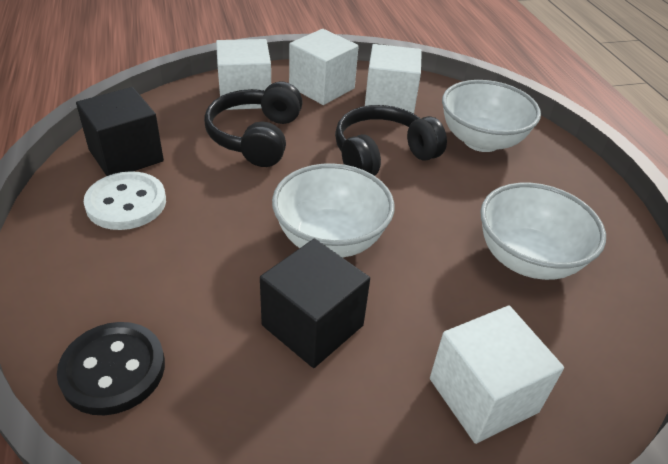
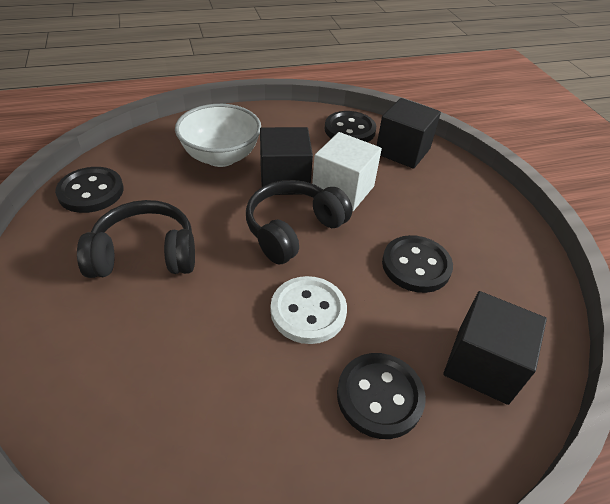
black button: 1 -> 4
black cube: 2 -> 3
white bowl: 3 -> 1
white cube: 4 -> 1

